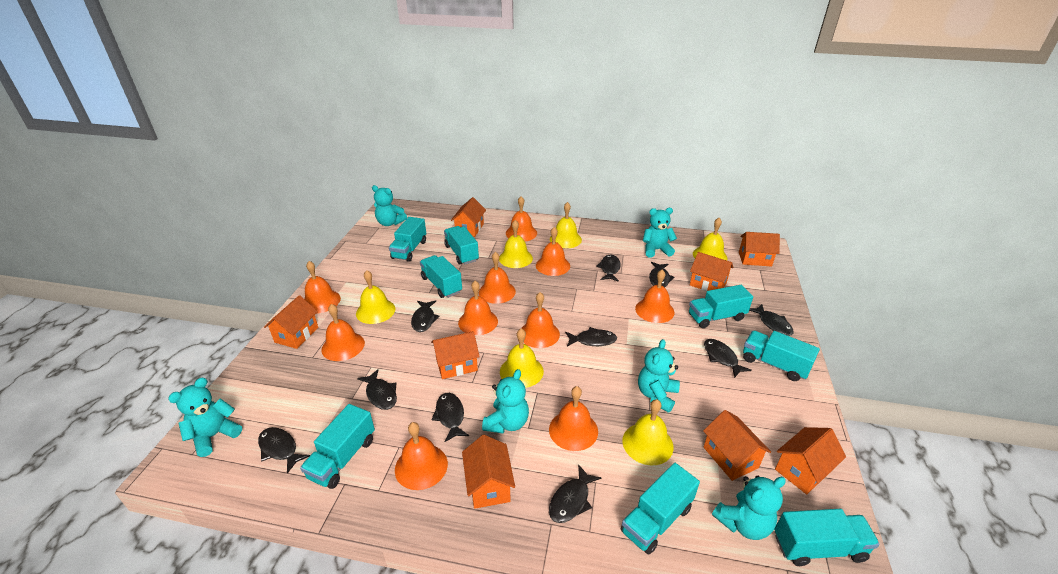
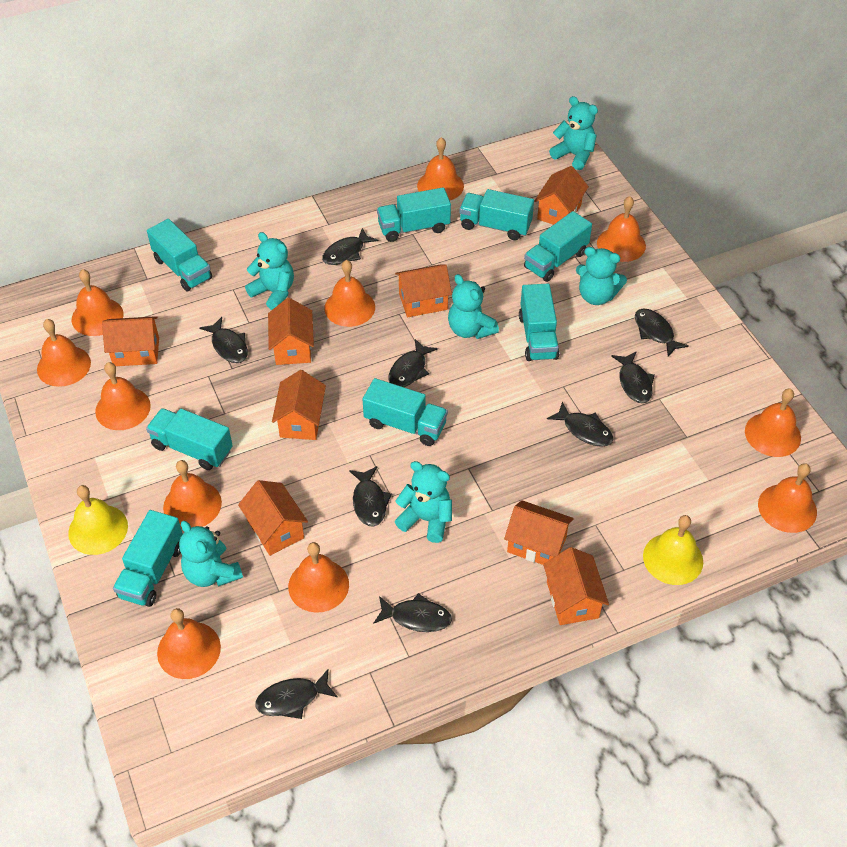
black fish: 10 -> 9
orange bell: 10 -> 11
yellow bell: 6 -> 2

